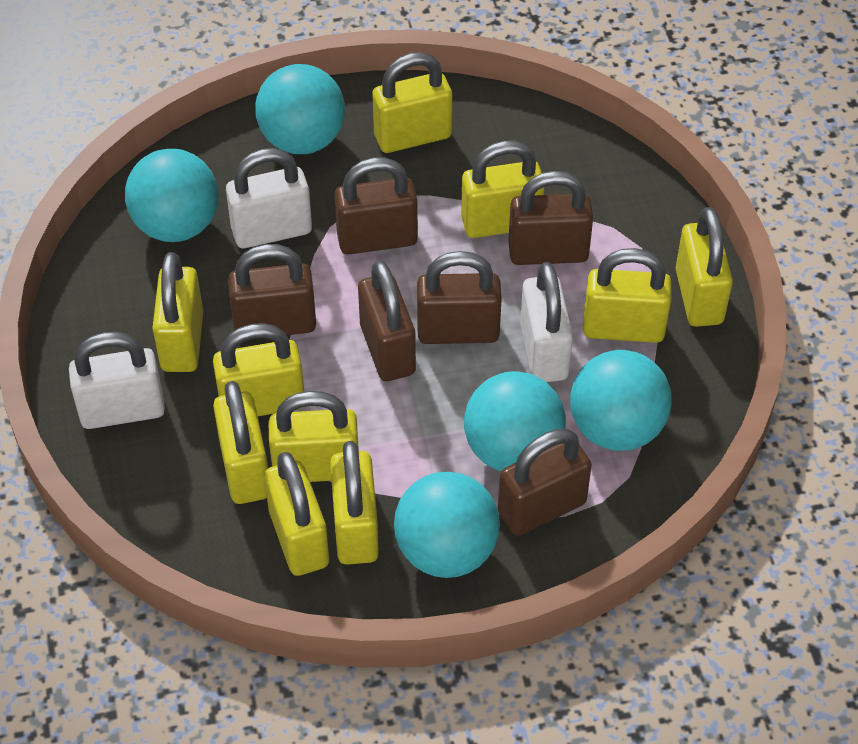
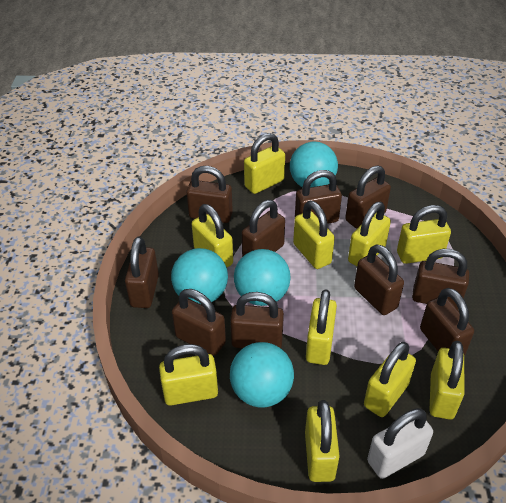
brown padlock: 6 -> 10
turquoise ball: 5 -> 4
white padlock: 3 -> 1

